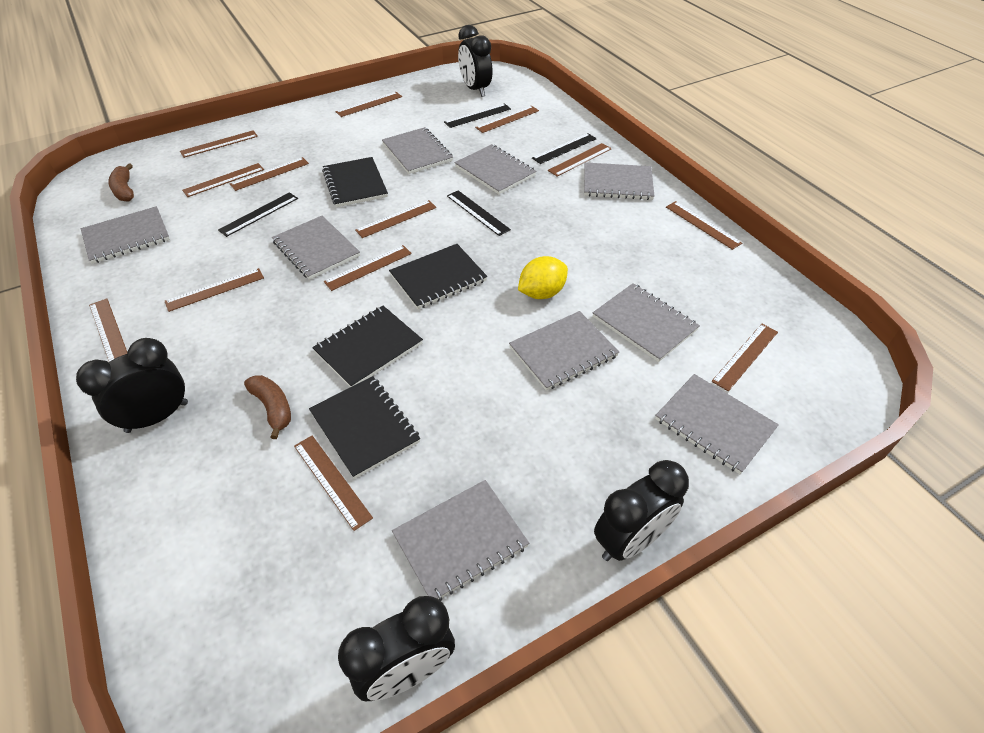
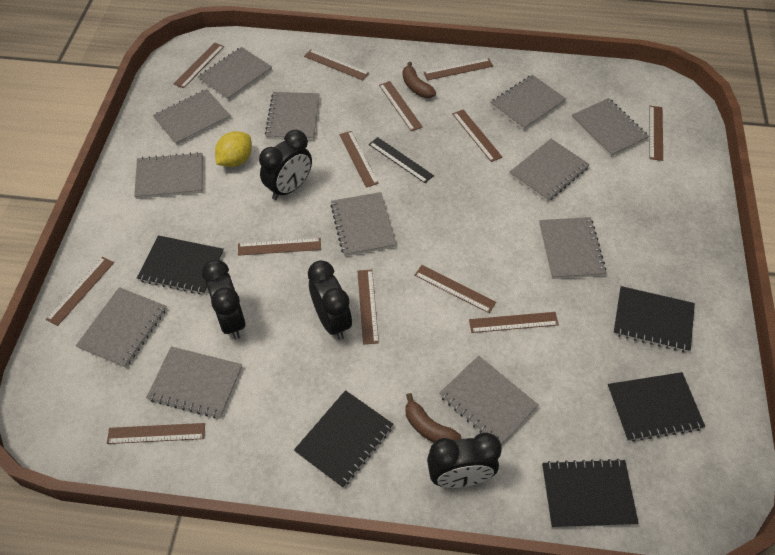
black notebook: 4 -> 5
black ruler: 4 -> 1
grey notebook: 9 -> 12

